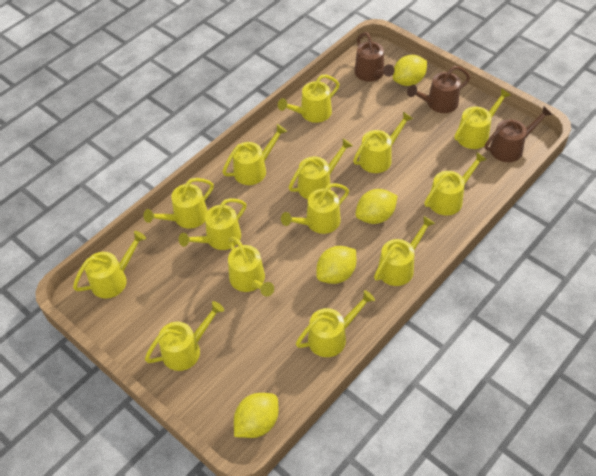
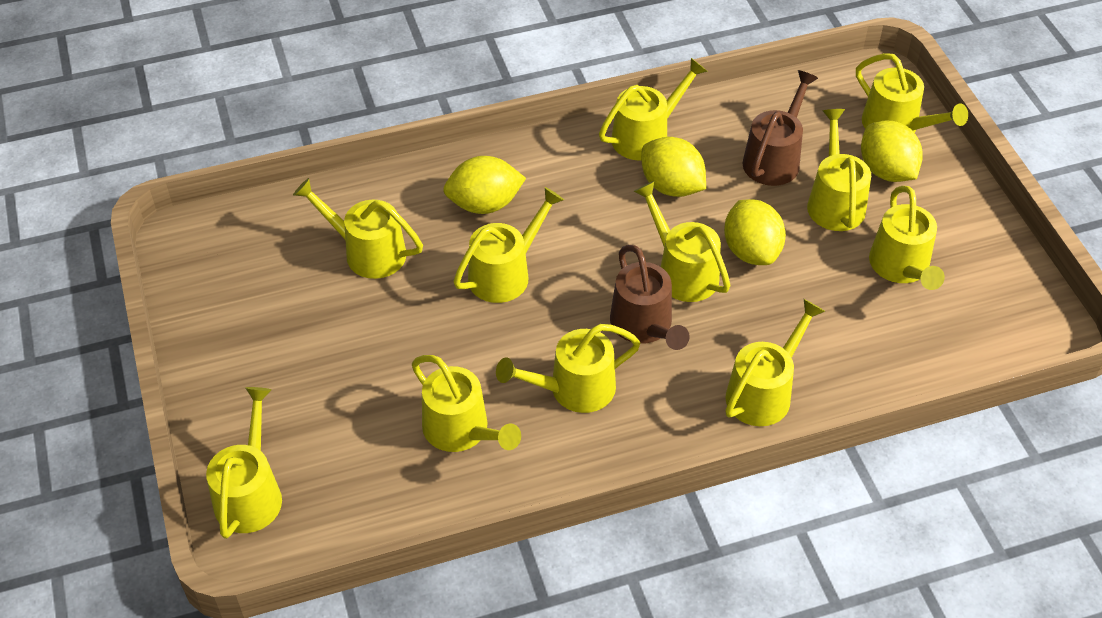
brown watering can: 3 -> 2
yellow watering can: 14 -> 11

